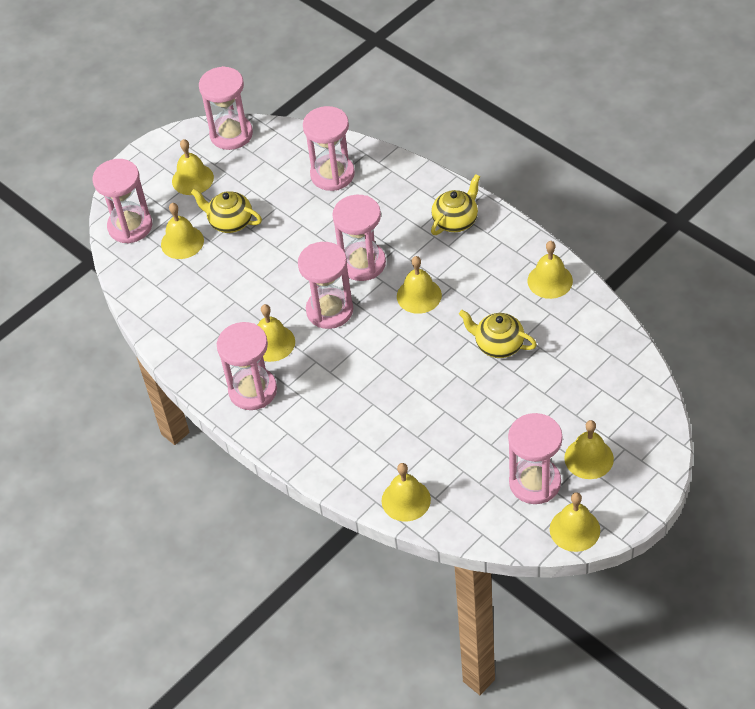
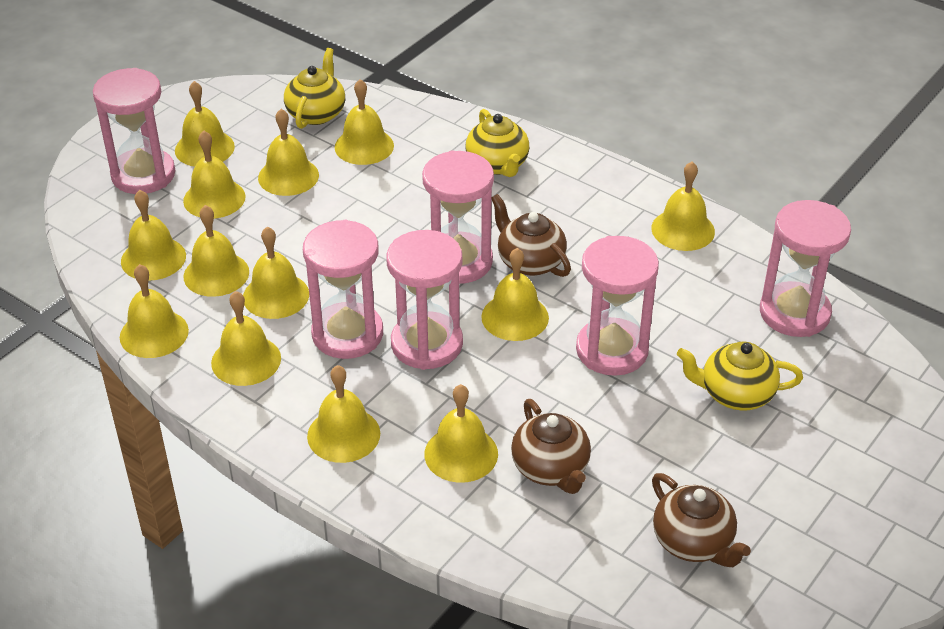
brown teapot: 0 -> 3
pink hourglass: 7 -> 6
yellow bell: 8 -> 13

